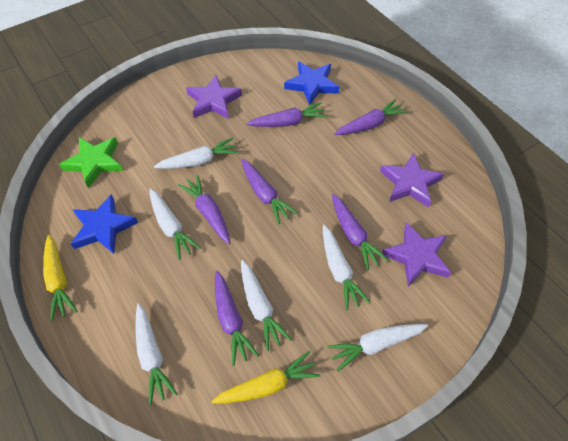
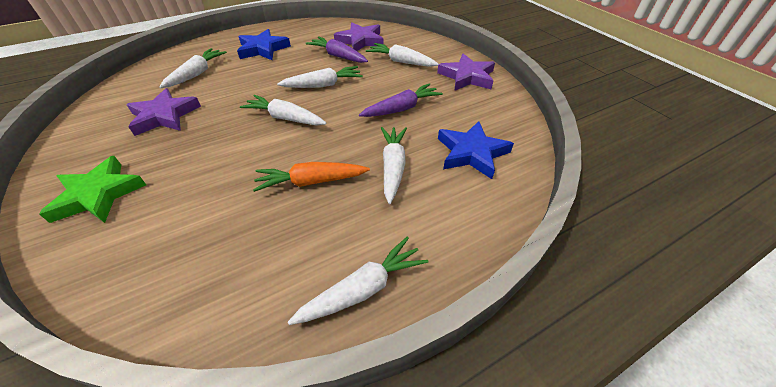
orange carrot: 0 -> 1
purple carrot: 6 -> 2
yellow carrot: 2 -> 0

